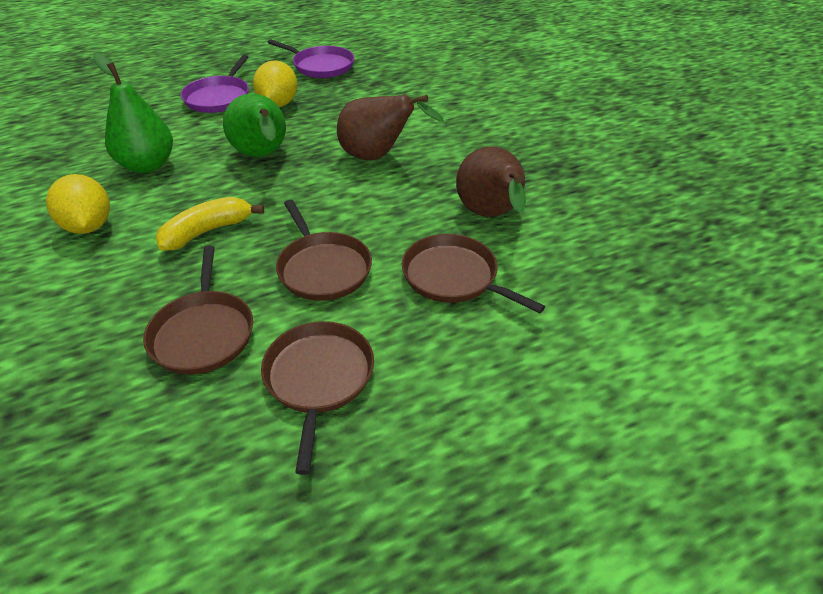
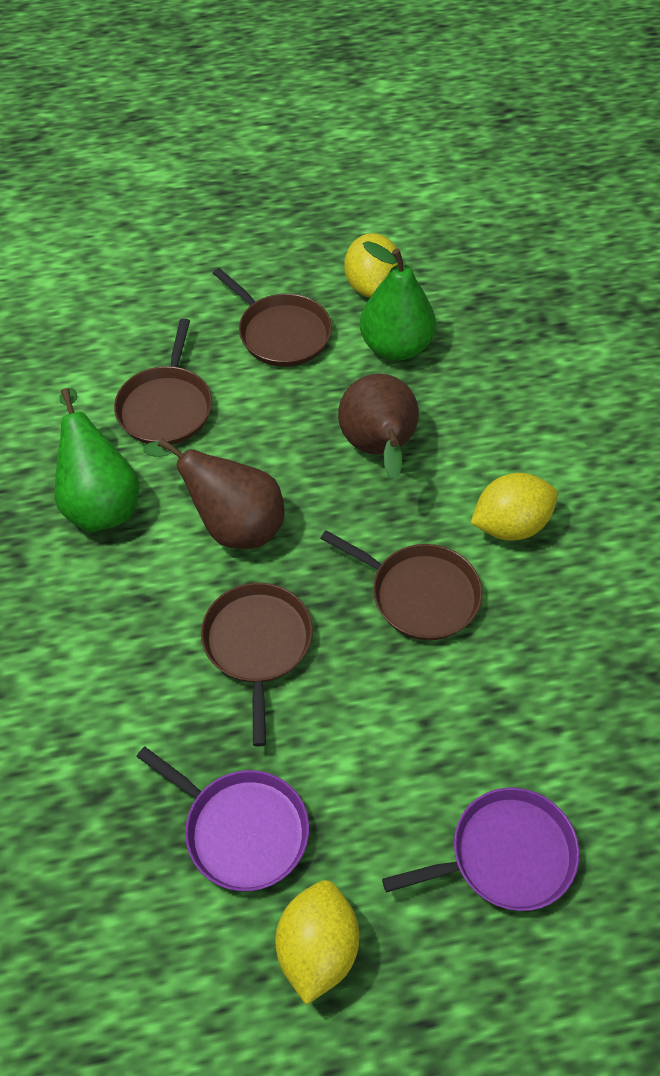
yellow banana: 1 -> 0
yellow lemon: 2 -> 3

